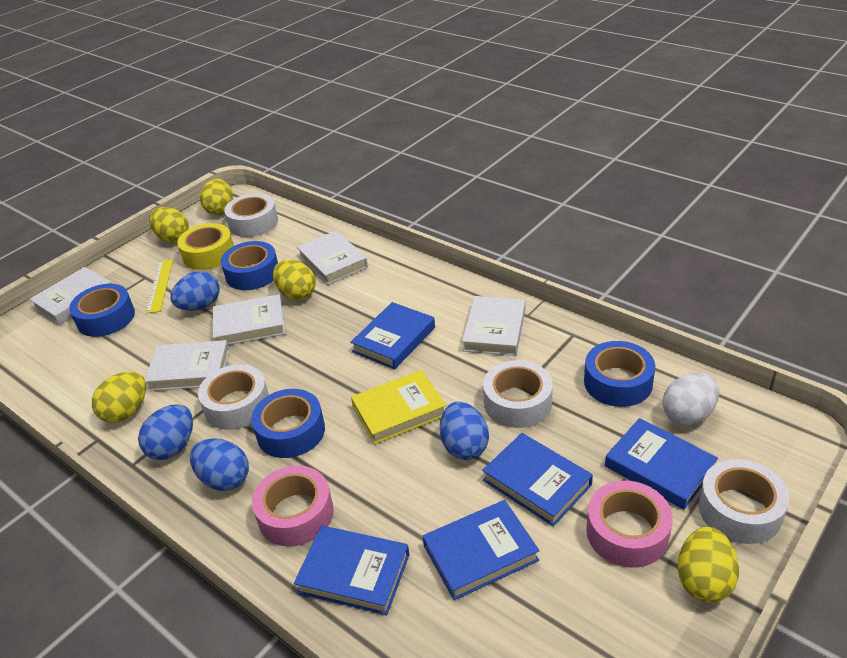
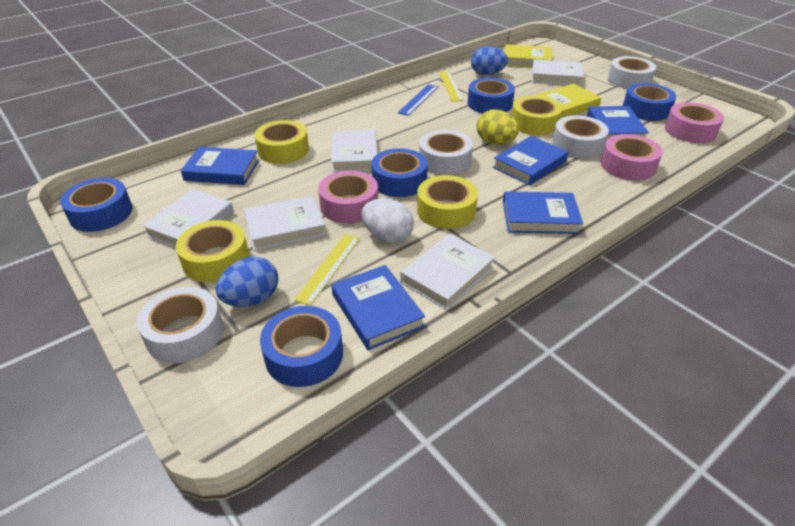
blue egg: 4 -> 2
blue ruler: 0 -> 1
blue tape: 4 -> 5
pink tape: 2 -> 3
yellow book: 1 -> 2
yellow egg: 5 -> 1
yellow ruler: 1 -> 2
yellow tape: 1 -> 4

